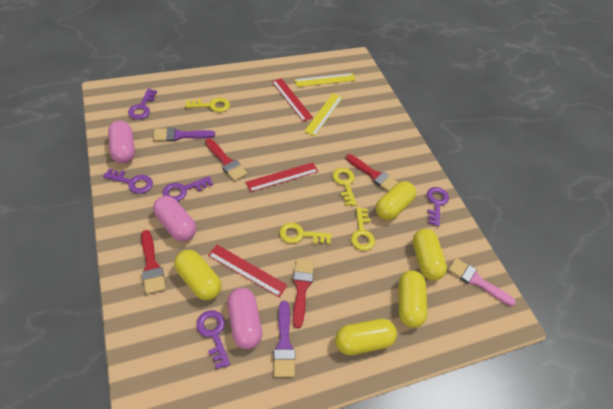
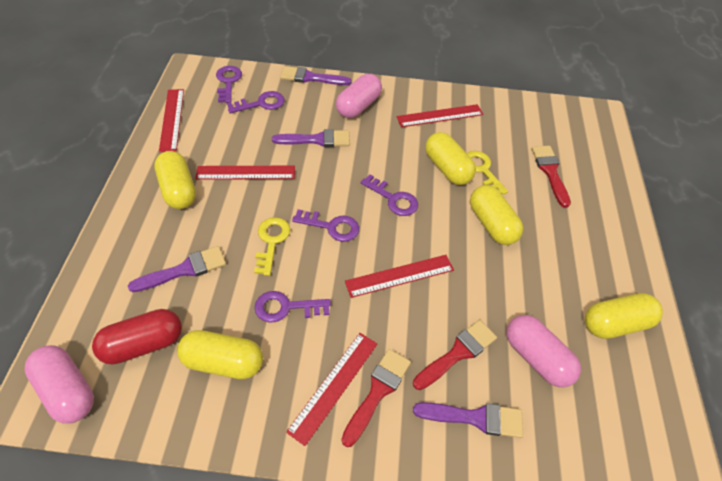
pink brush: 1 -> 0
purple brush: 2 -> 4
red brush: 4 -> 3
red capsule: 0 -> 1
red ruler: 3 -> 5
yellow key: 4 -> 2
yellow ruler: 2 -> 0

